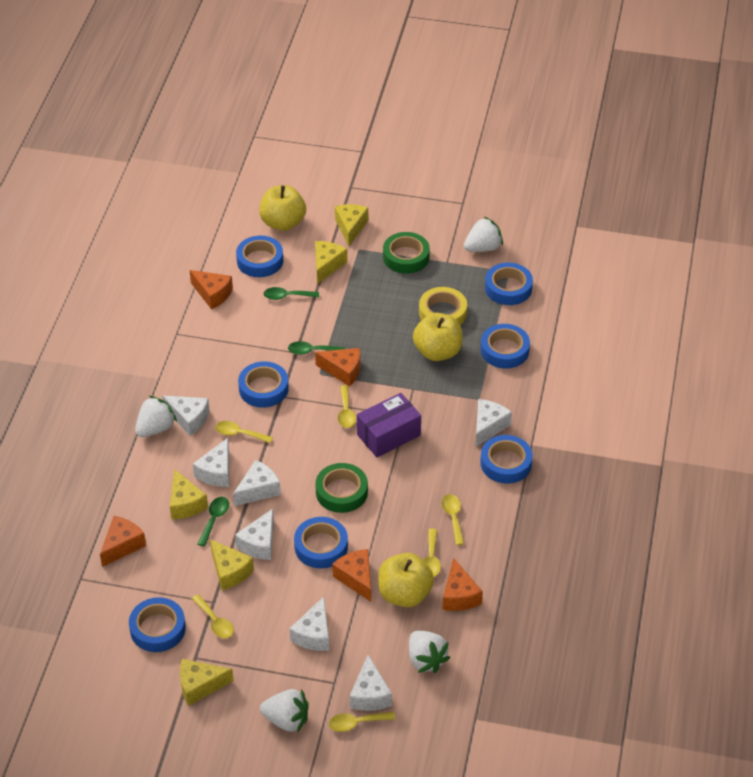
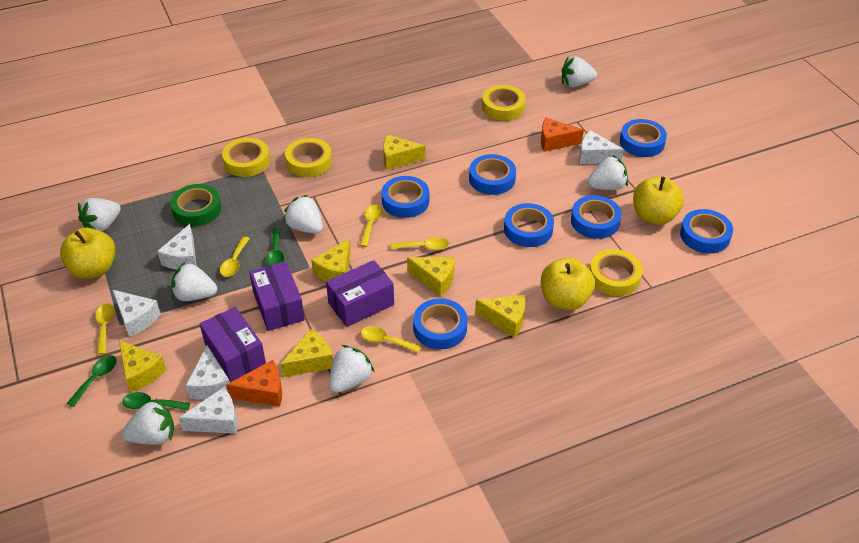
green tape: 2 -> 1
orange cheese: 5 -> 2
purple box: 1 -> 3
white cheese: 7 -> 5
white strawberry: 4 -> 7
yellow cheese: 5 -> 6
yellow spoon: 6 -> 5
yellow tape: 1 -> 4

